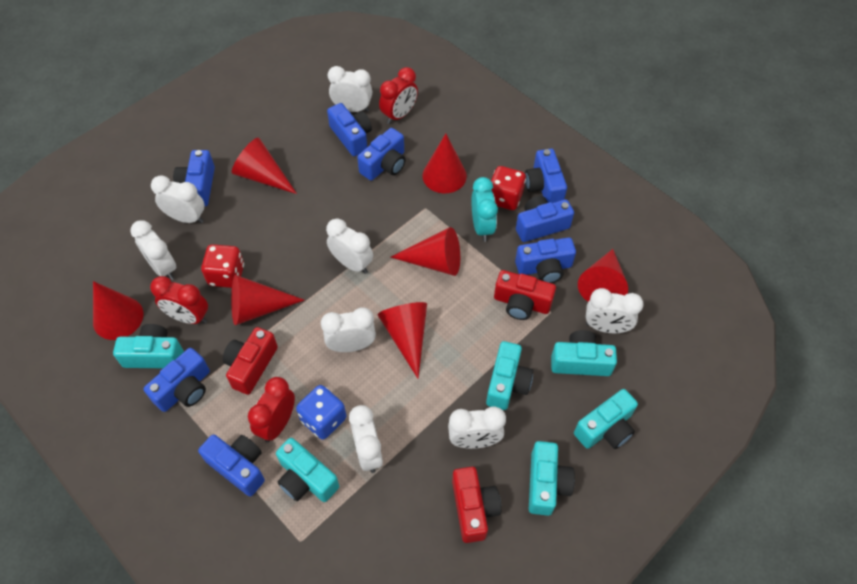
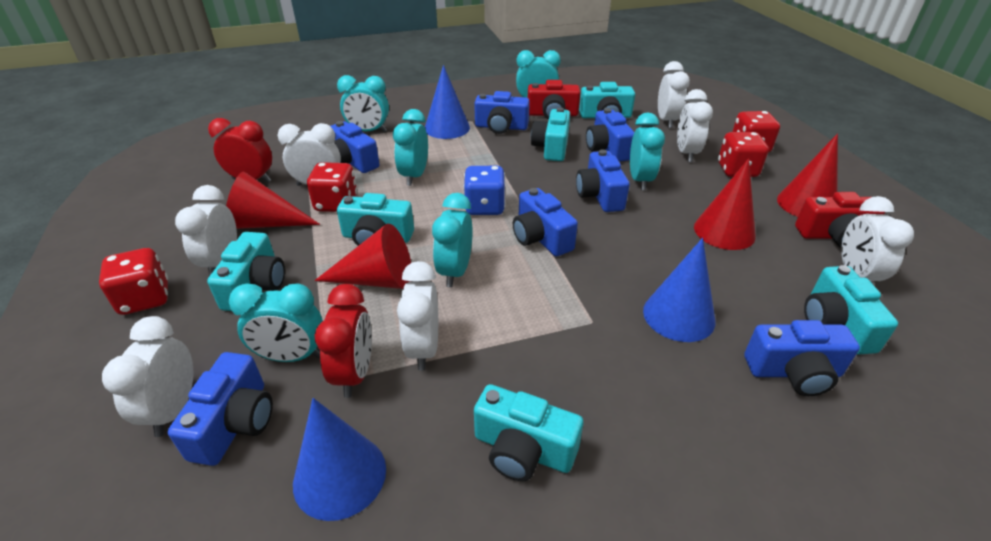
blue camera: 8 -> 7
blue cone: 0 -> 3
red camera: 3 -> 2
red clock: 3 -> 2
red cone: 7 -> 4
red dice: 2 -> 4
turquoise clock: 1 -> 6
white clock: 8 -> 7

